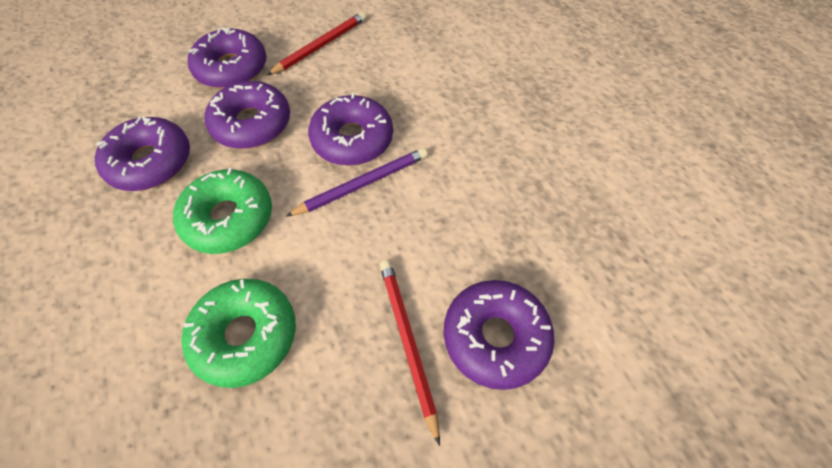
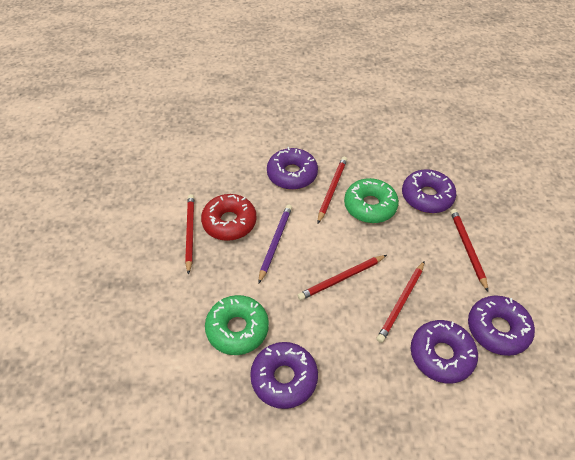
red donut: 0 -> 1
red pencil: 2 -> 5

